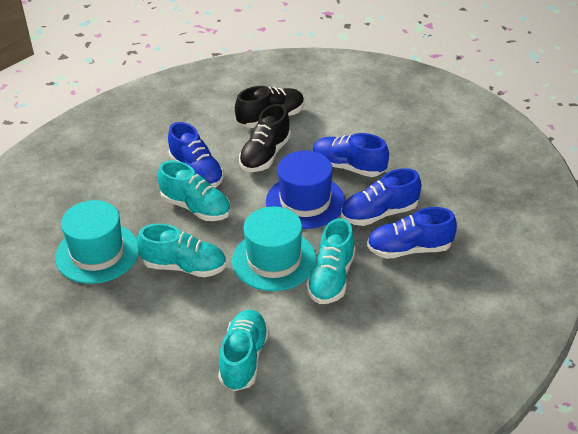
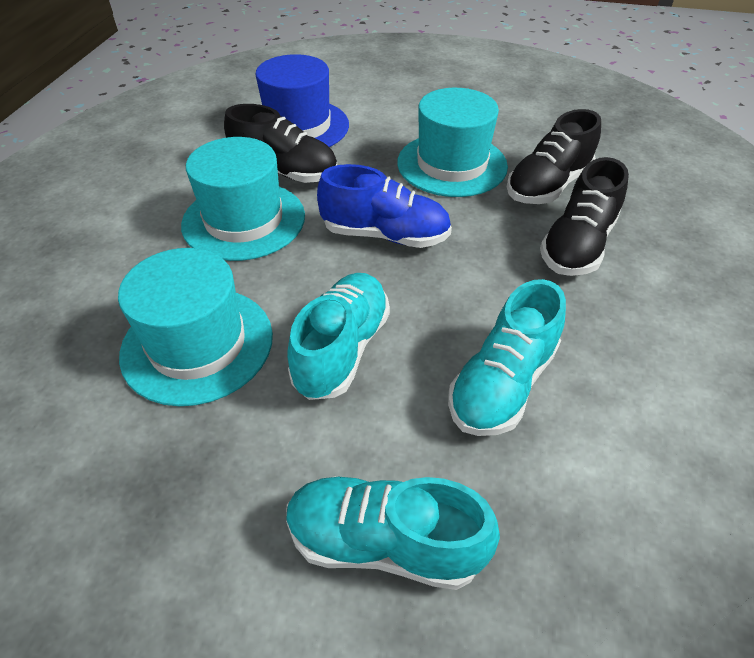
black shoe: 2 -> 3
blue shoe: 4 -> 1
turquoise hat: 2 -> 3
turquoise shoe: 4 -> 3

